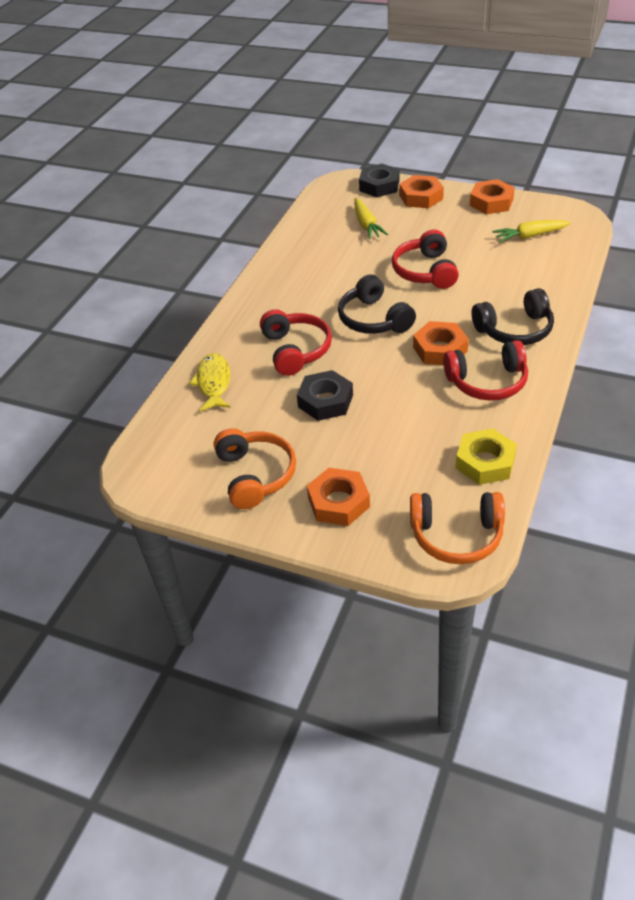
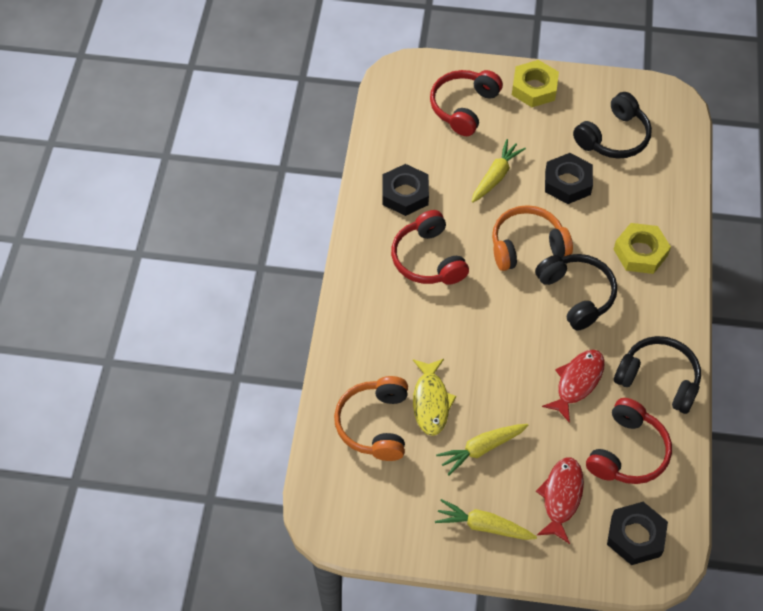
black headphones: 2 -> 3
black nut: 2 -> 3
orange nut: 4 -> 0
red fish: 0 -> 2
yellow carrot: 2 -> 3
yellow nut: 1 -> 2

